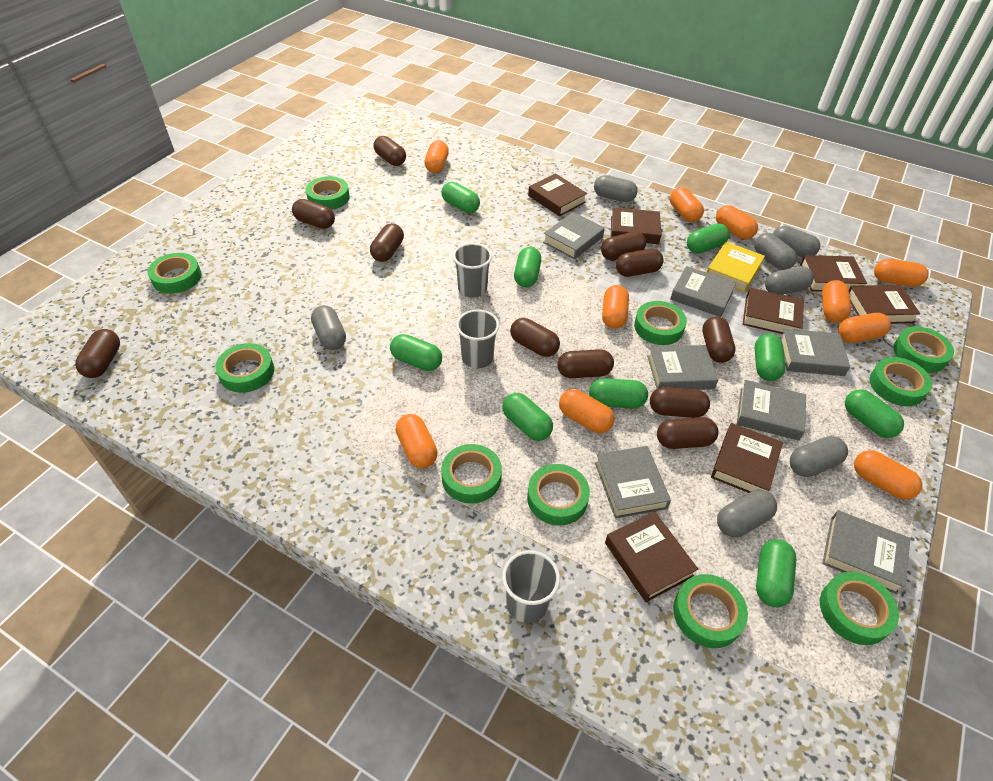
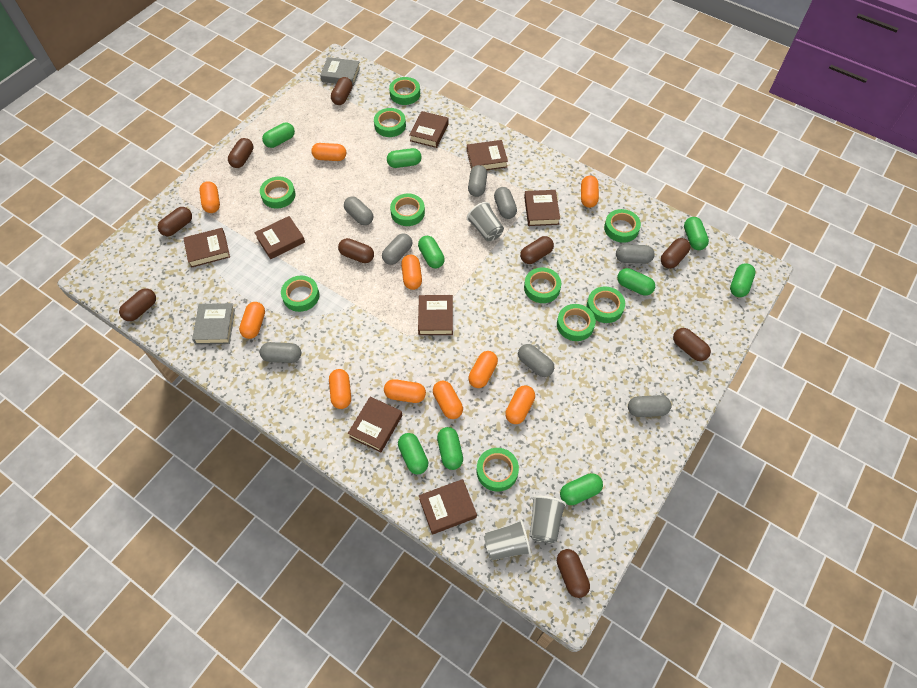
brown book: 7 -> 8
brown capsule: 11 -> 9
grey book: 7 -> 2
grey capsule: 7 -> 8
yellow book: 1 -> 0

